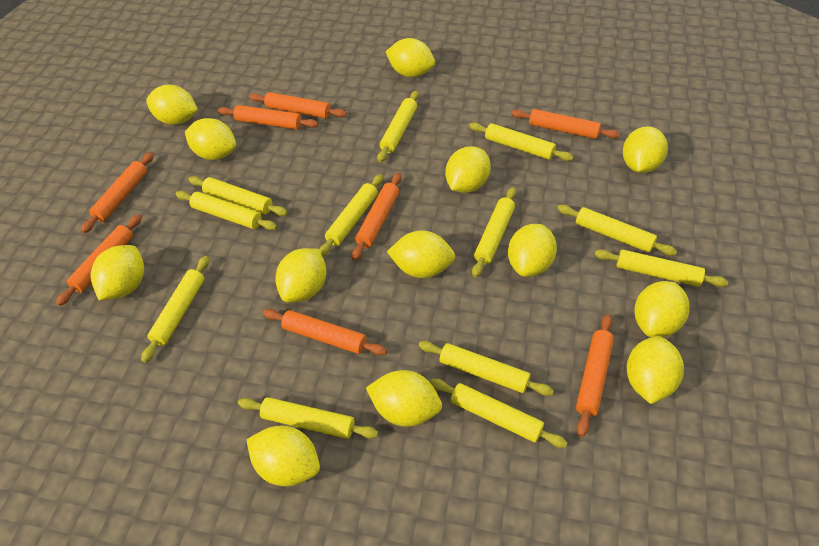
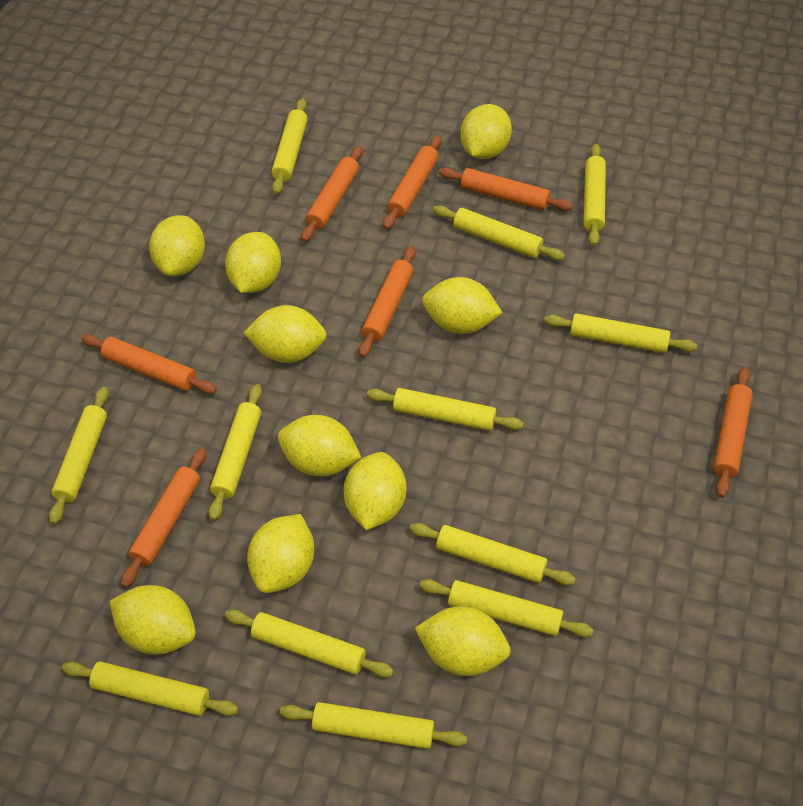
orange rolling pin: 8 -> 7
yellow lemon: 13 -> 10

